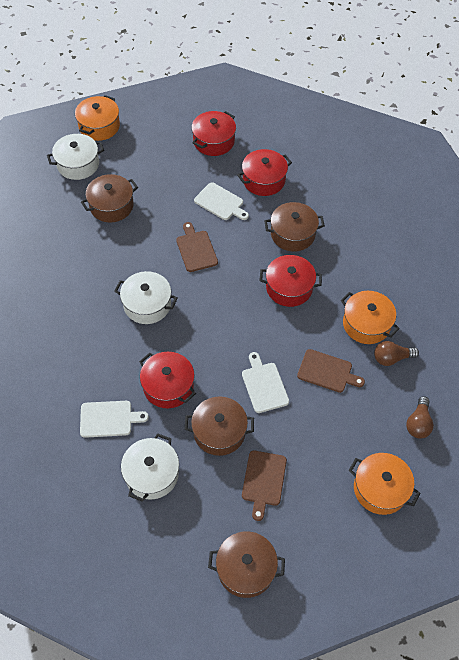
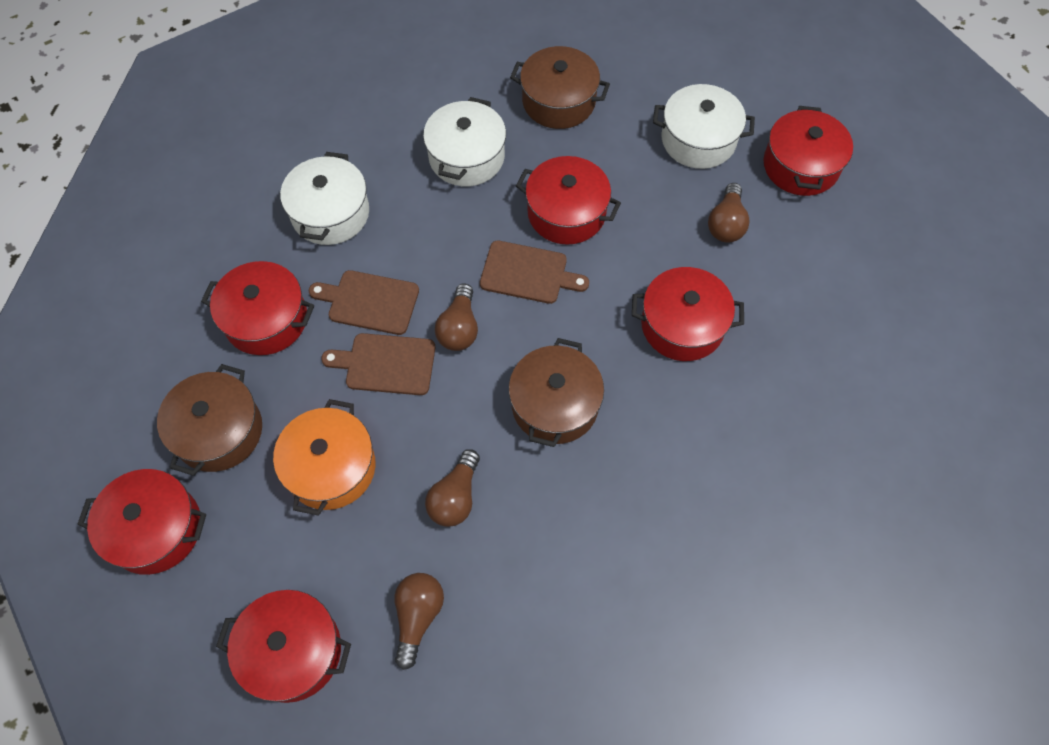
brown light bulb: 2 -> 4
brown pot: 4 -> 3
orange pot: 3 -> 1
red pot: 4 -> 6
white cutting board: 3 -> 0

